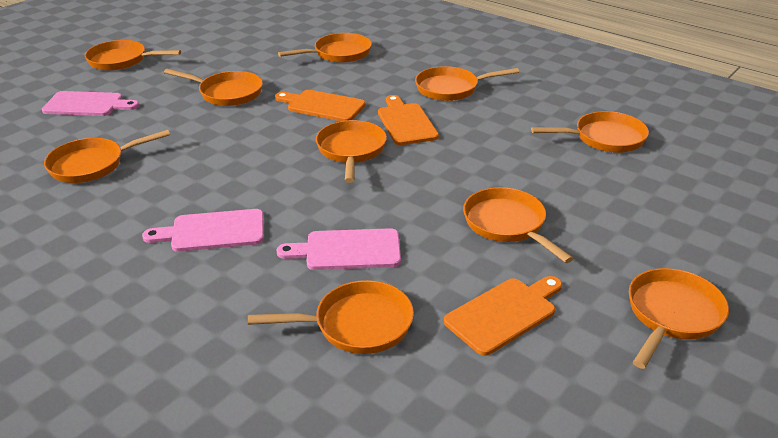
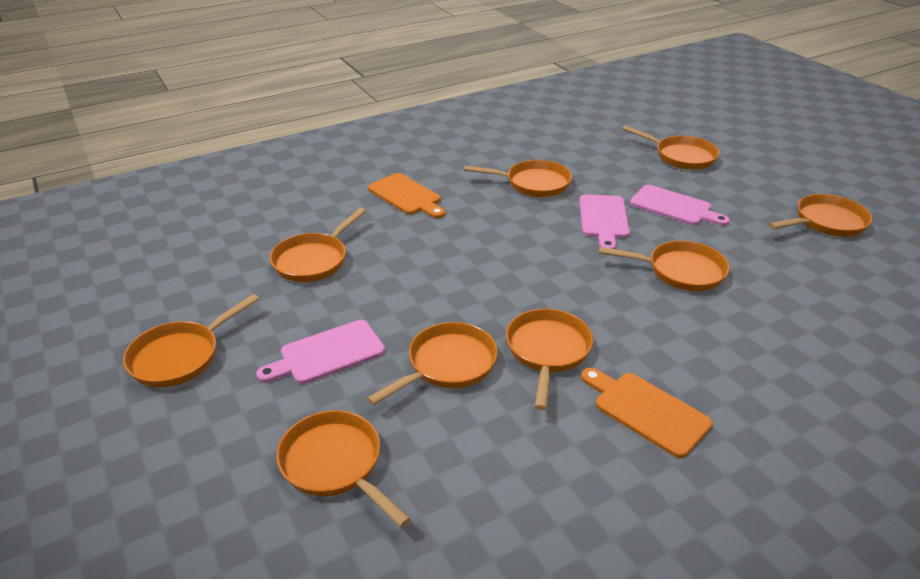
orange cutting board: 3 -> 2
orange pan: 10 -> 9

